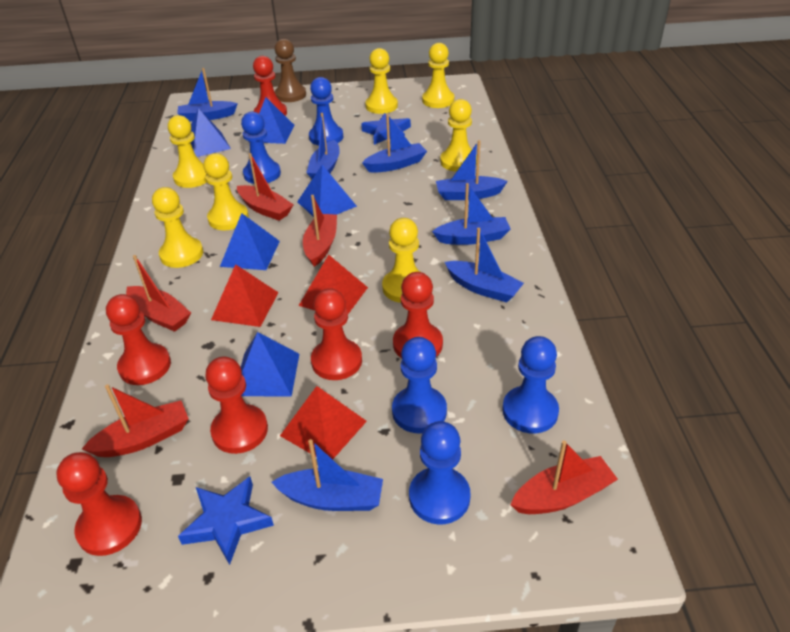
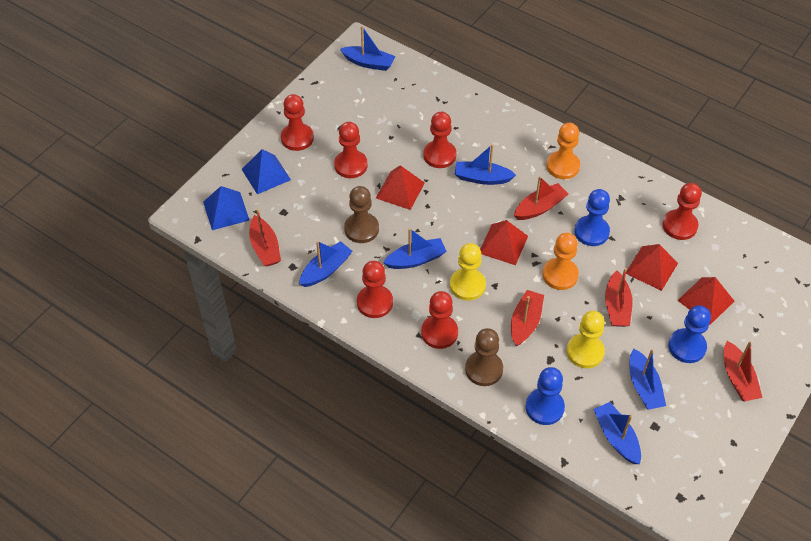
blue boat: 7 -> 6
blue pawn: 5 -> 3
blue pyramid: 5 -> 2
blue star: 2 -> 0
brown pawn: 1 -> 2
orange pawn: 0 -> 2
red pyramid: 3 -> 4
yellow pawn: 7 -> 2

